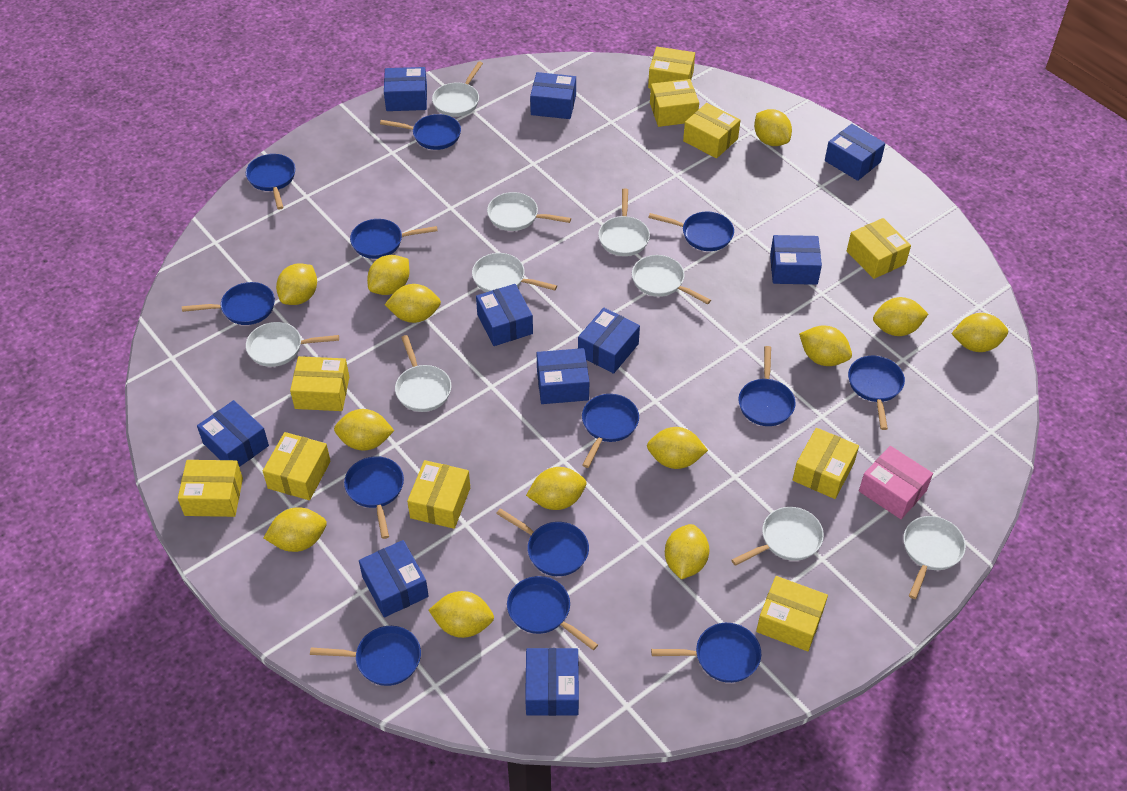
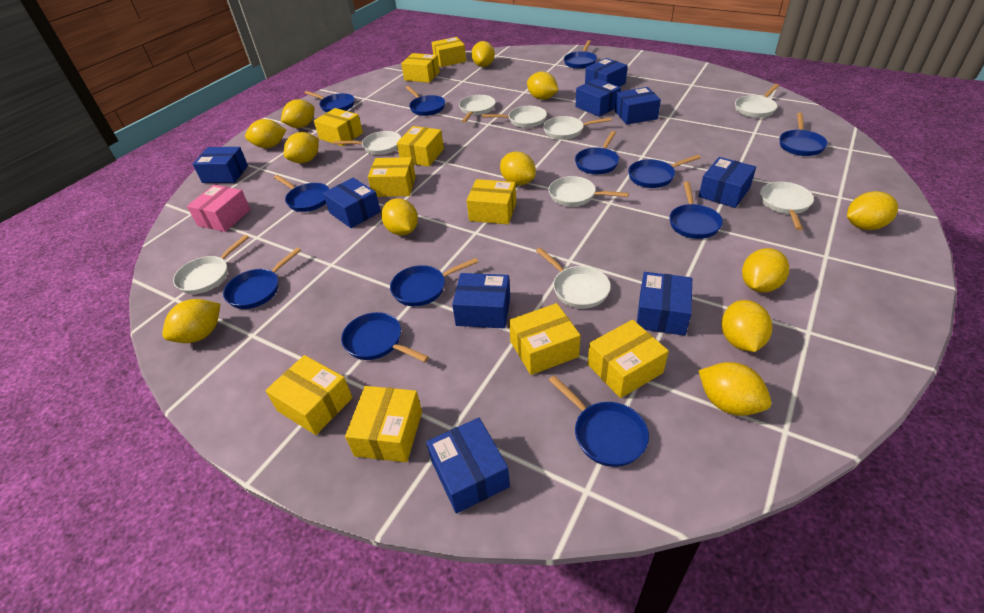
blue box: 10 -> 9
blue pan: 13 -> 12
yellow lemon: 13 -> 12

